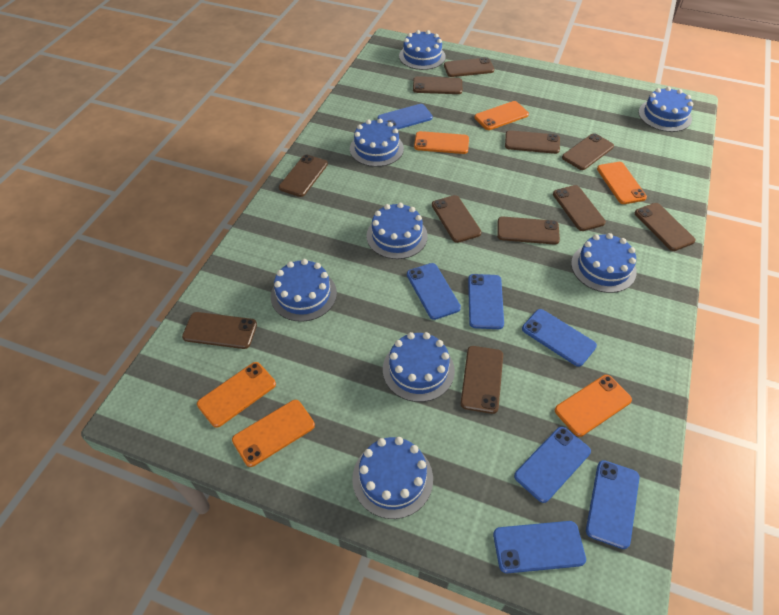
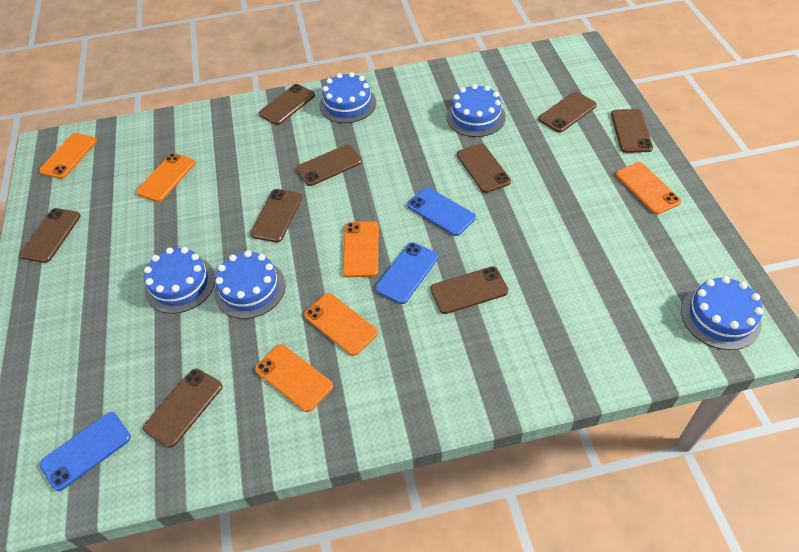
blue cake: 8 -> 5
blue phone: 7 -> 3
brown phone: 11 -> 9

